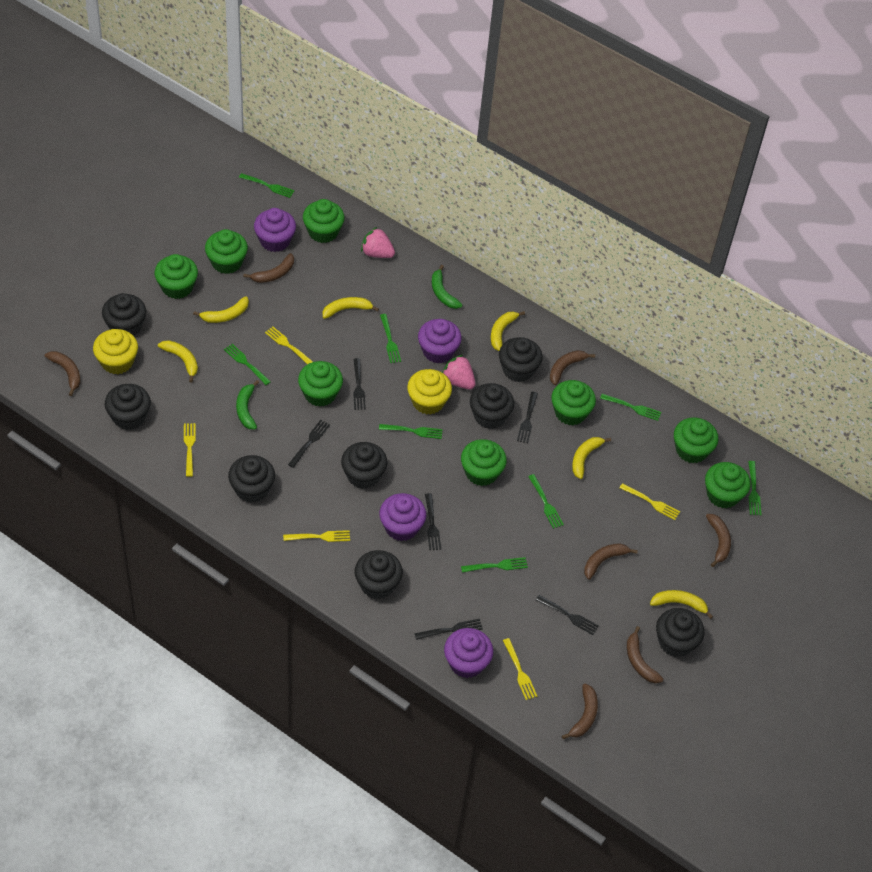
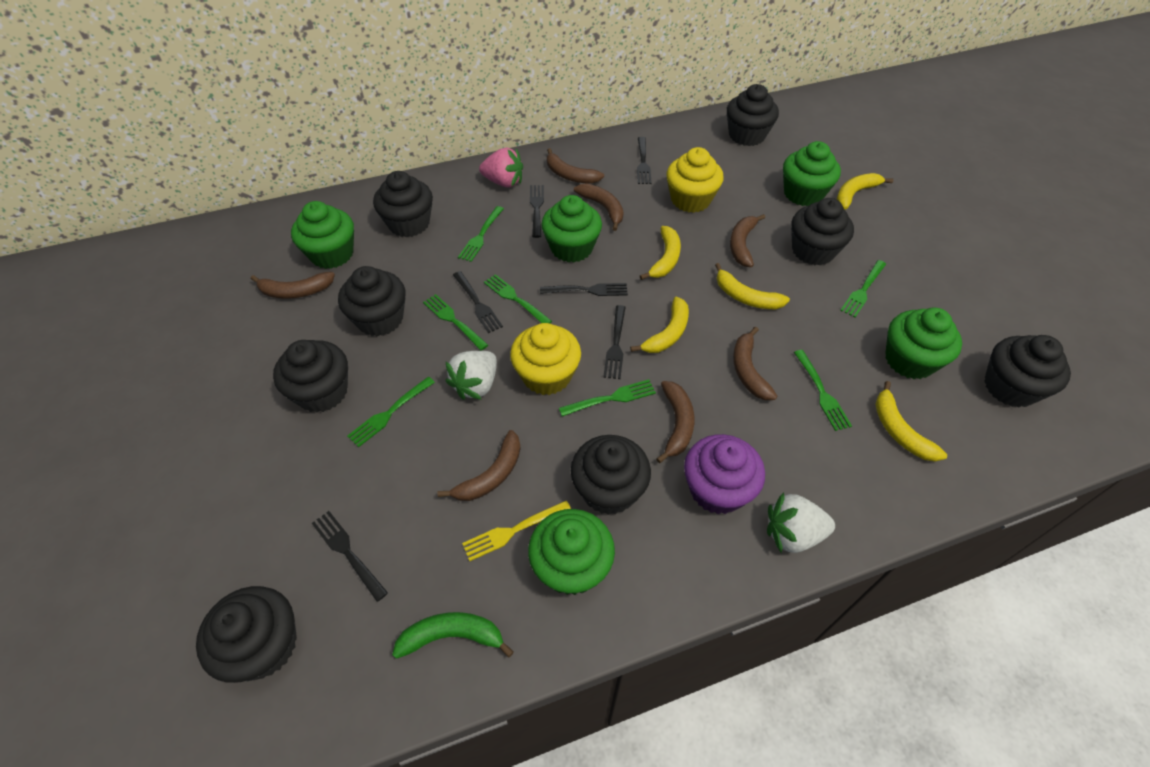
green banana: 2 -> 1
green cupcake: 8 -> 5
green fork: 8 -> 7
pink strawberry: 2 -> 1
purple cupcake: 4 -> 1
white strawberry: 0 -> 2
yellow banana: 6 -> 5
yellow fork: 5 -> 1

